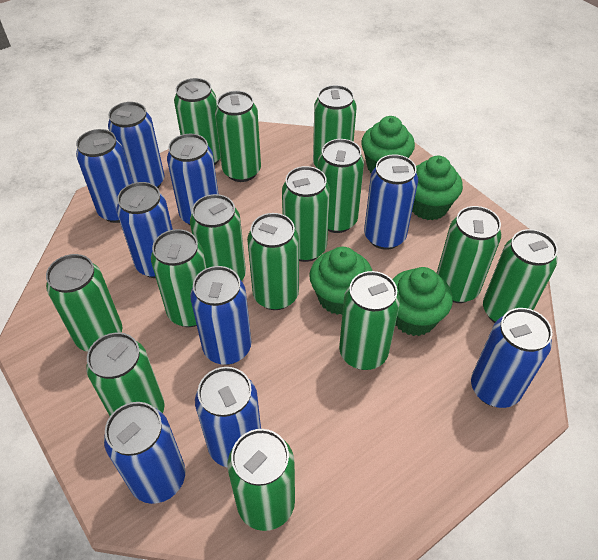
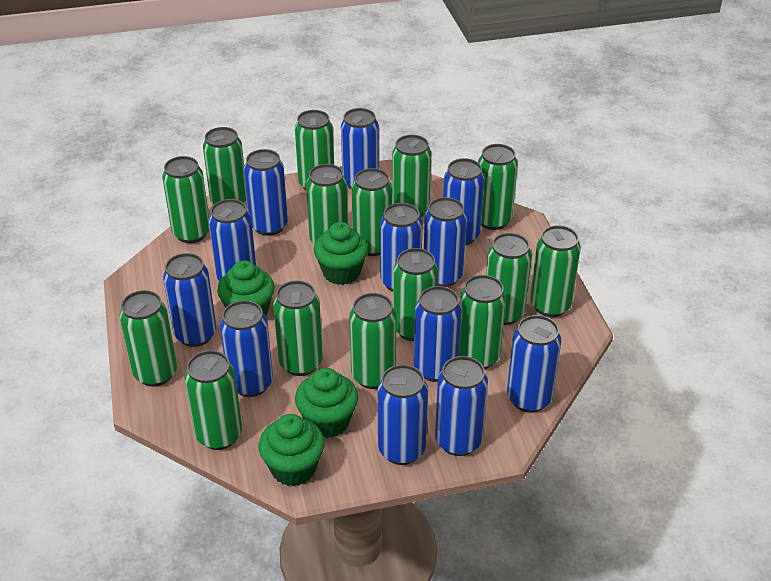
blue can: 9 -> 12
green can: 14 -> 15

